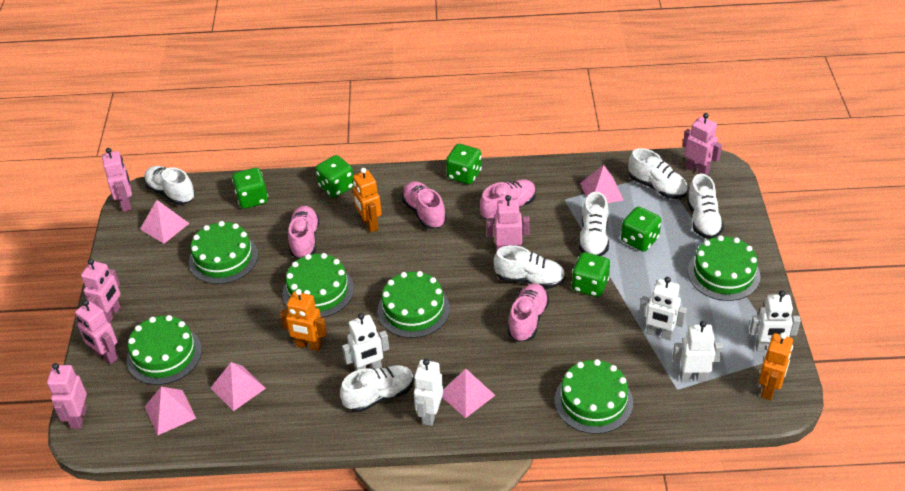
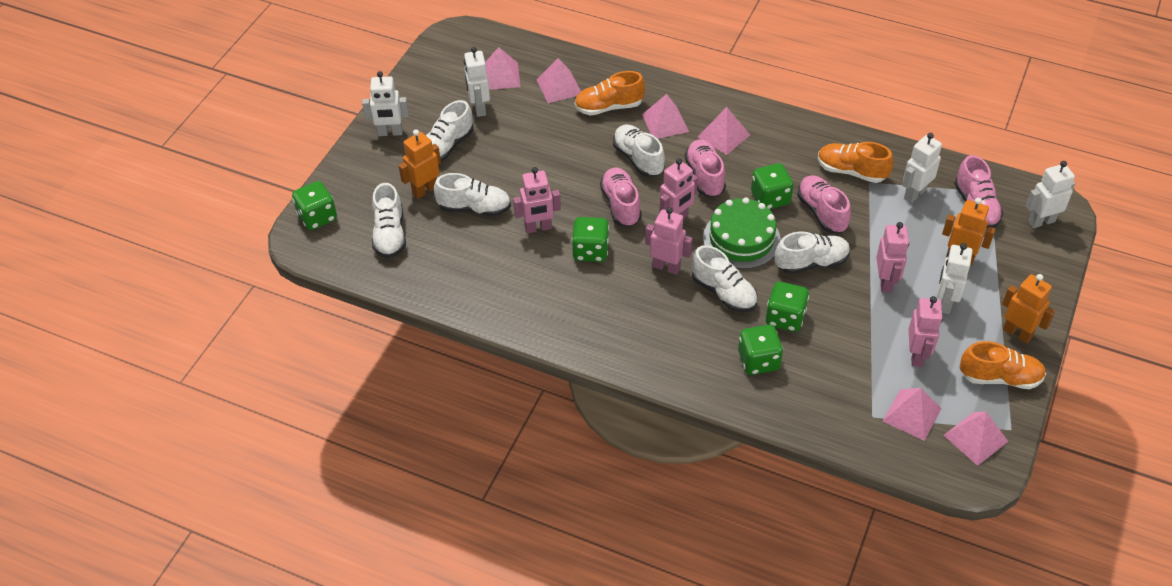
green cake: 6 -> 1
orange shoe: 0 -> 3
pink pyramid: 5 -> 6
pink robot: 6 -> 5

